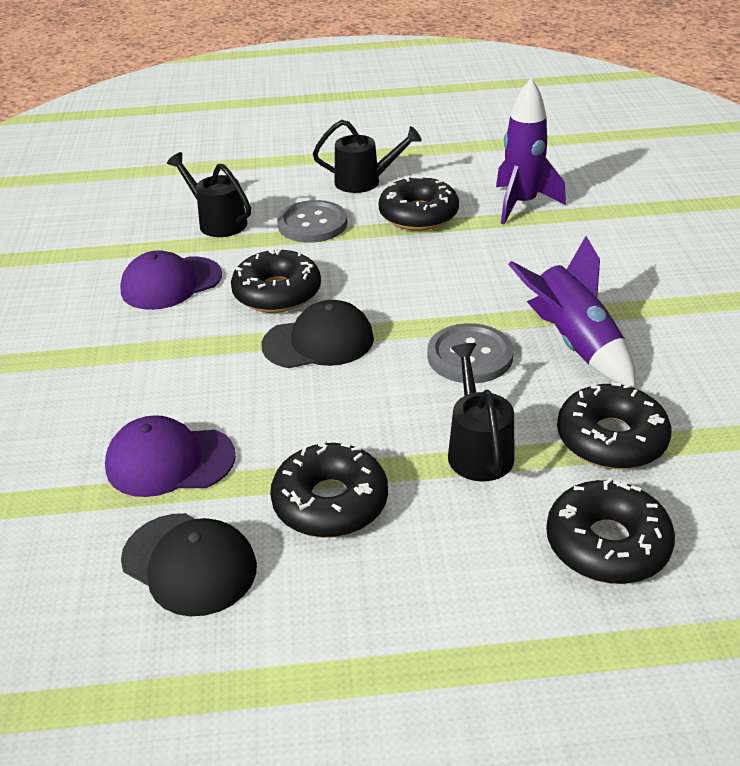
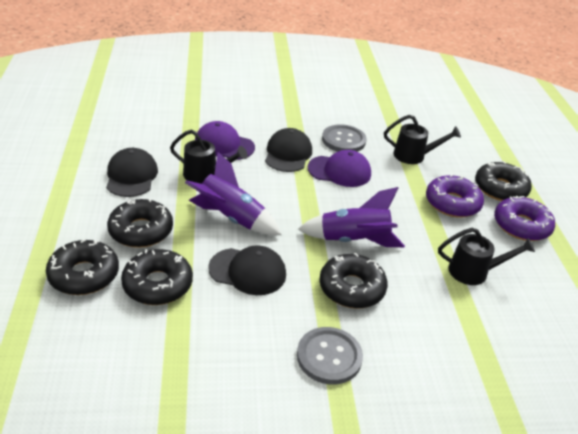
black cap: 2 -> 3
purple donut: 0 -> 2

